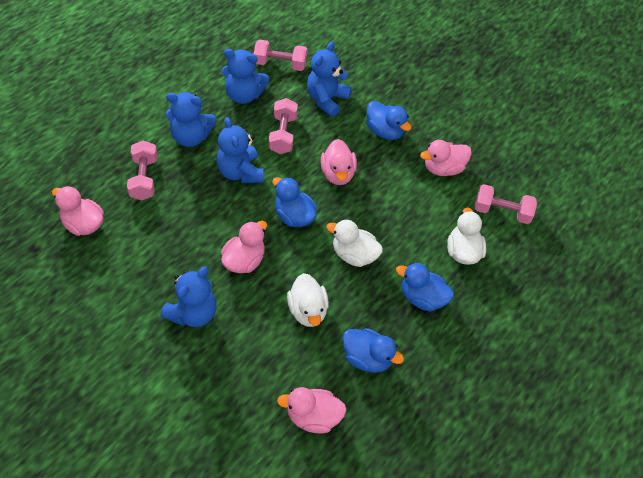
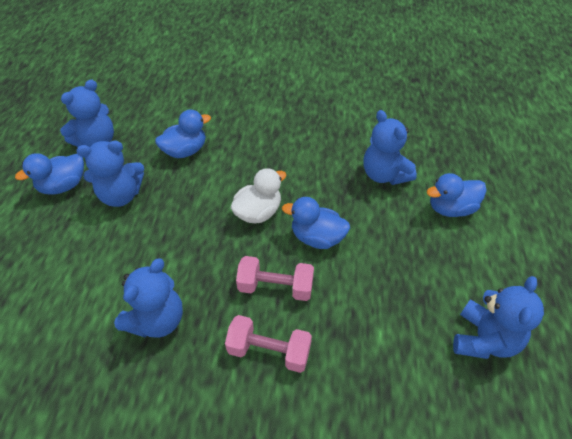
pink duck: 5 -> 0
pink dumbbell: 4 -> 2
white duck: 3 -> 1

